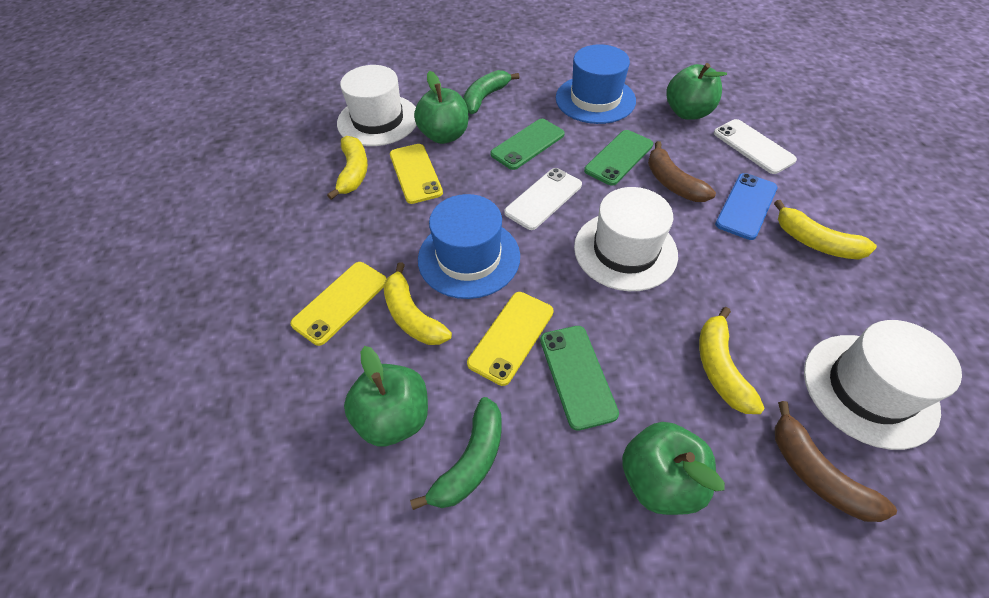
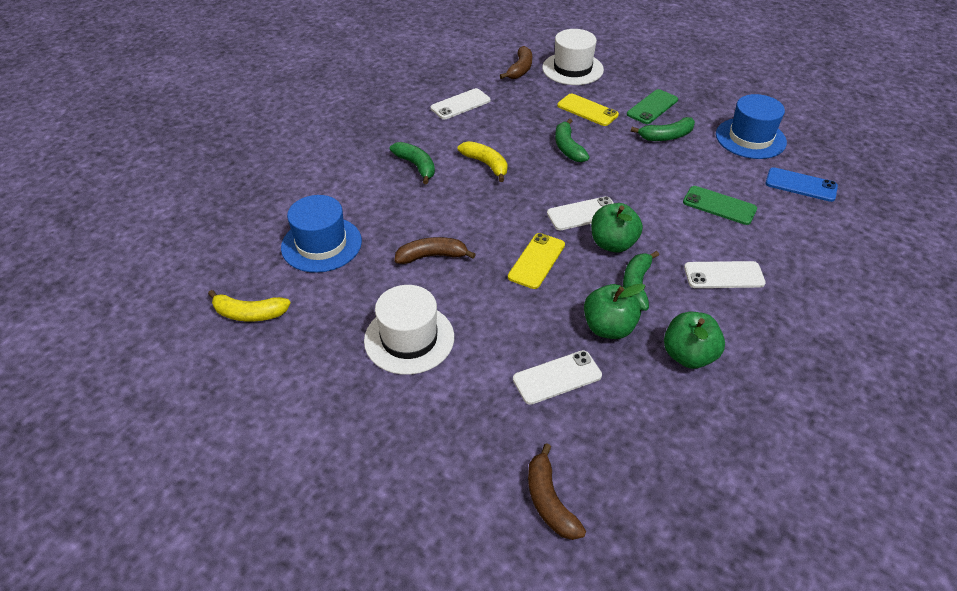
brown banana: 2 -> 3
green apple: 4 -> 3
green banana: 2 -> 4
green phone: 3 -> 2
white hat: 3 -> 2
white phone: 2 -> 4
yellow banana: 4 -> 2
yellow phone: 3 -> 2

